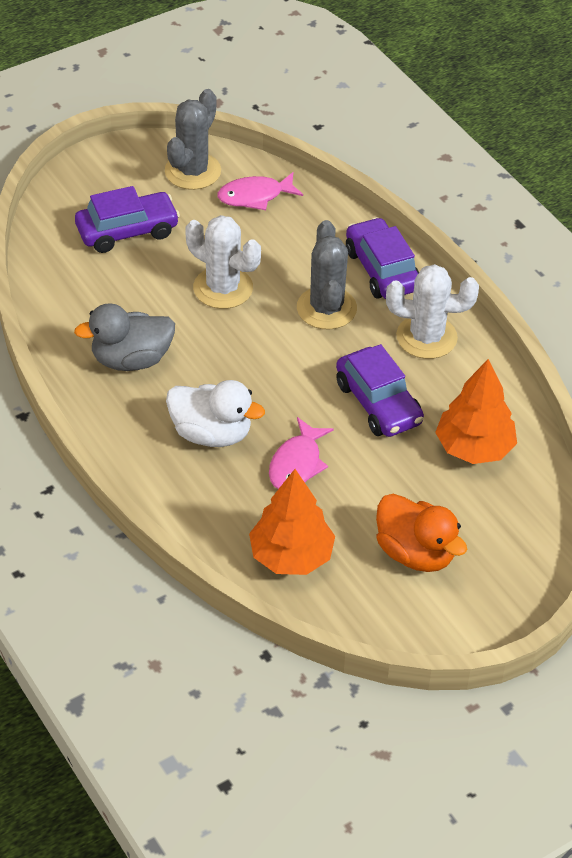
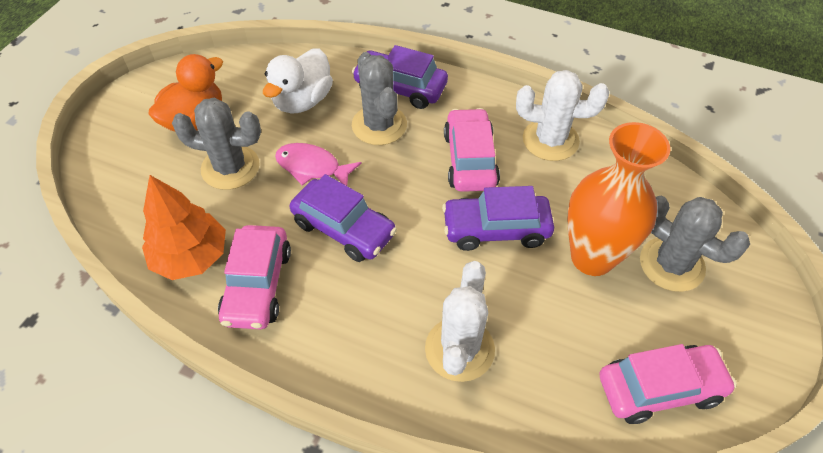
grey cactus: 2 -> 3
grey duck: 1 -> 0
orange tree: 2 -> 1
orange vase: 0 -> 1
pink car: 0 -> 3
pink fish: 2 -> 1

